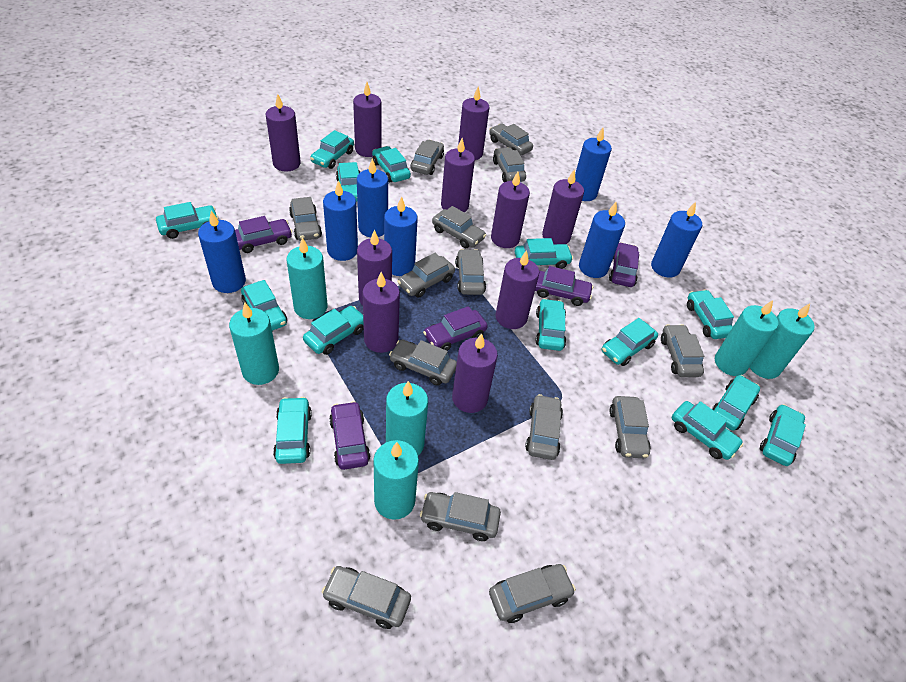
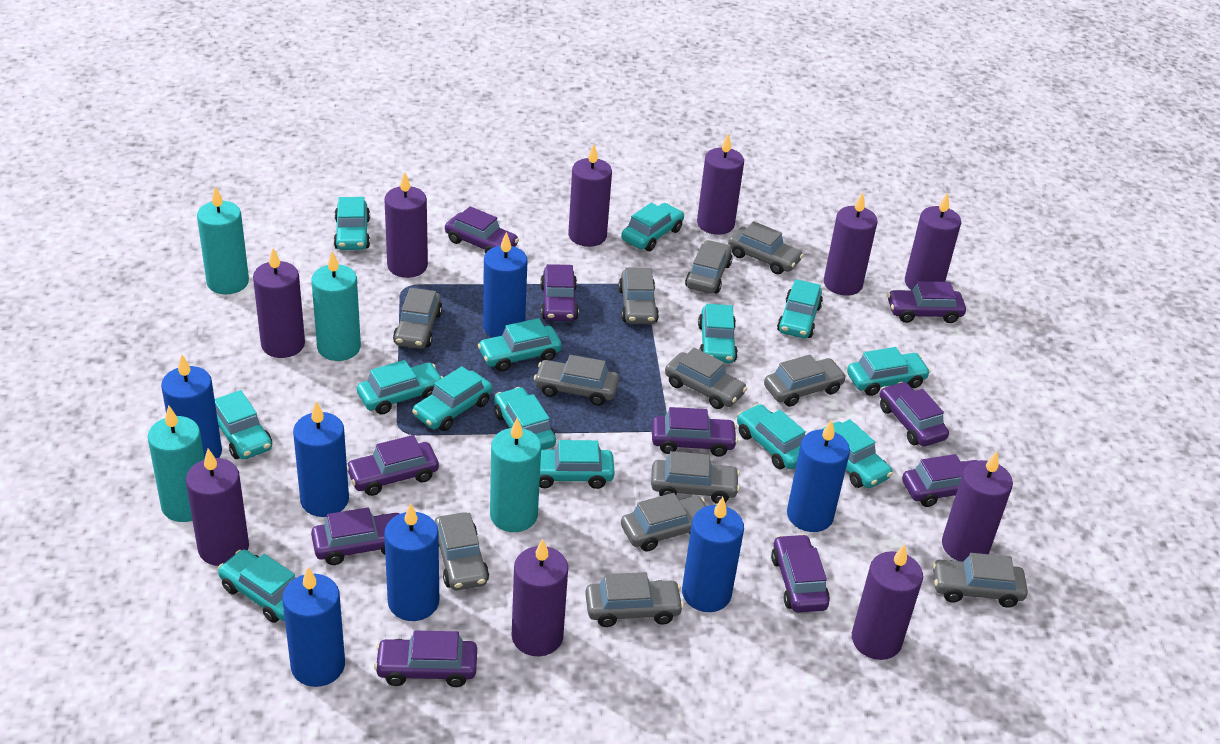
grey car: 14 -> 12
purple car: 5 -> 10
turquoise candle: 6 -> 4

